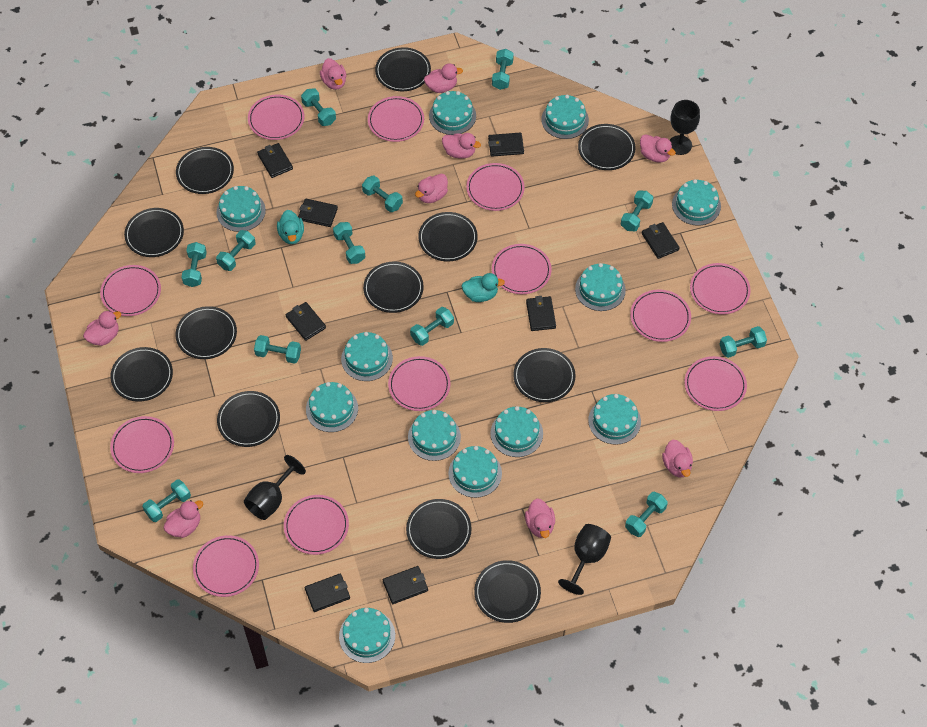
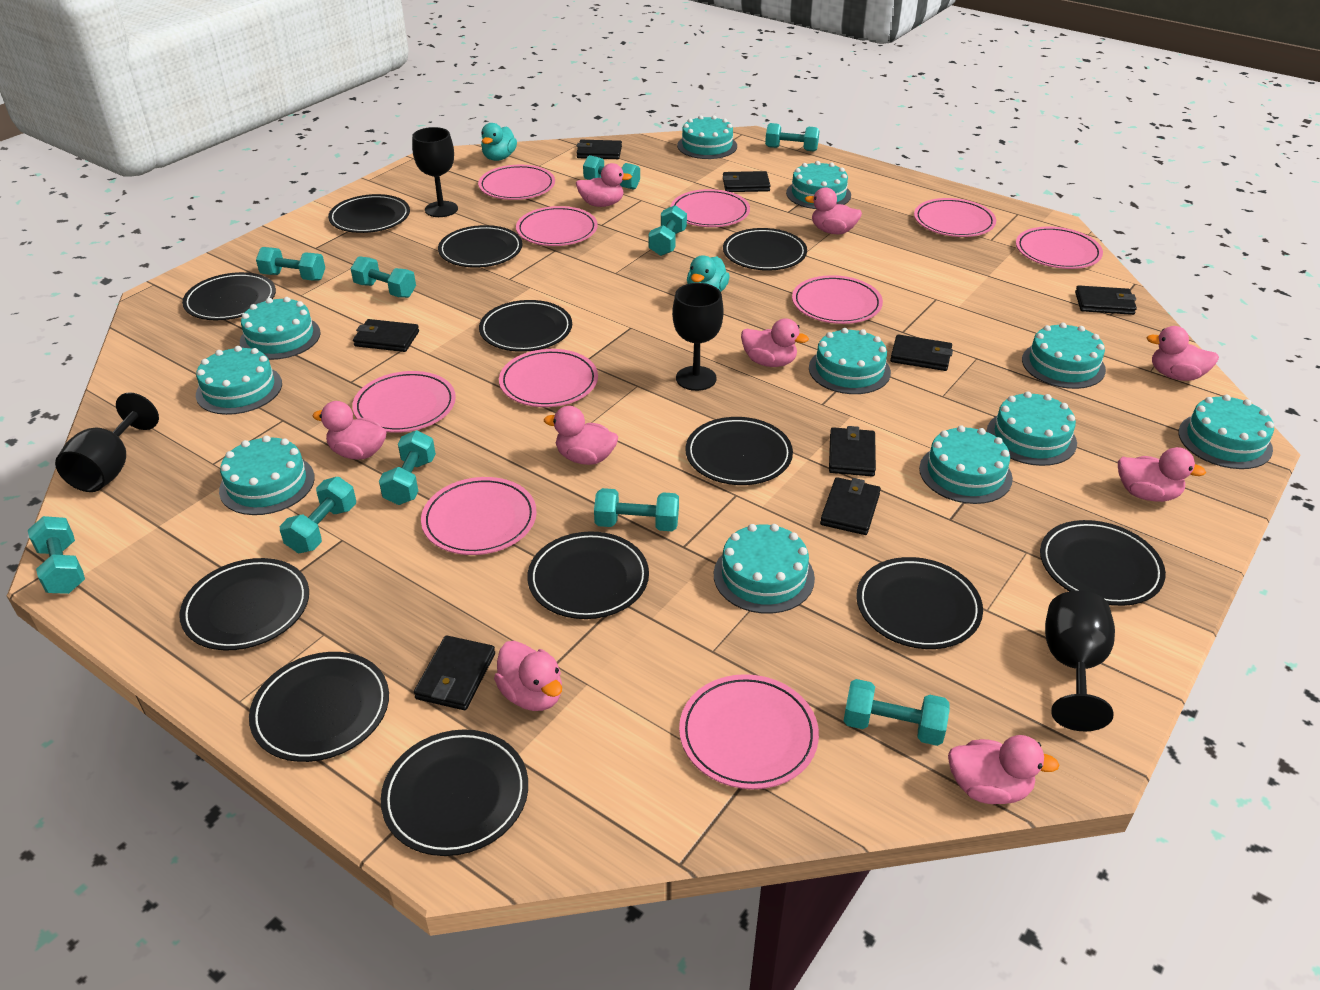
black goblet: 3 -> 4
pink plate: 12 -> 10
turquoise cake: 12 -> 11
turquoise dumbbell: 12 -> 10

